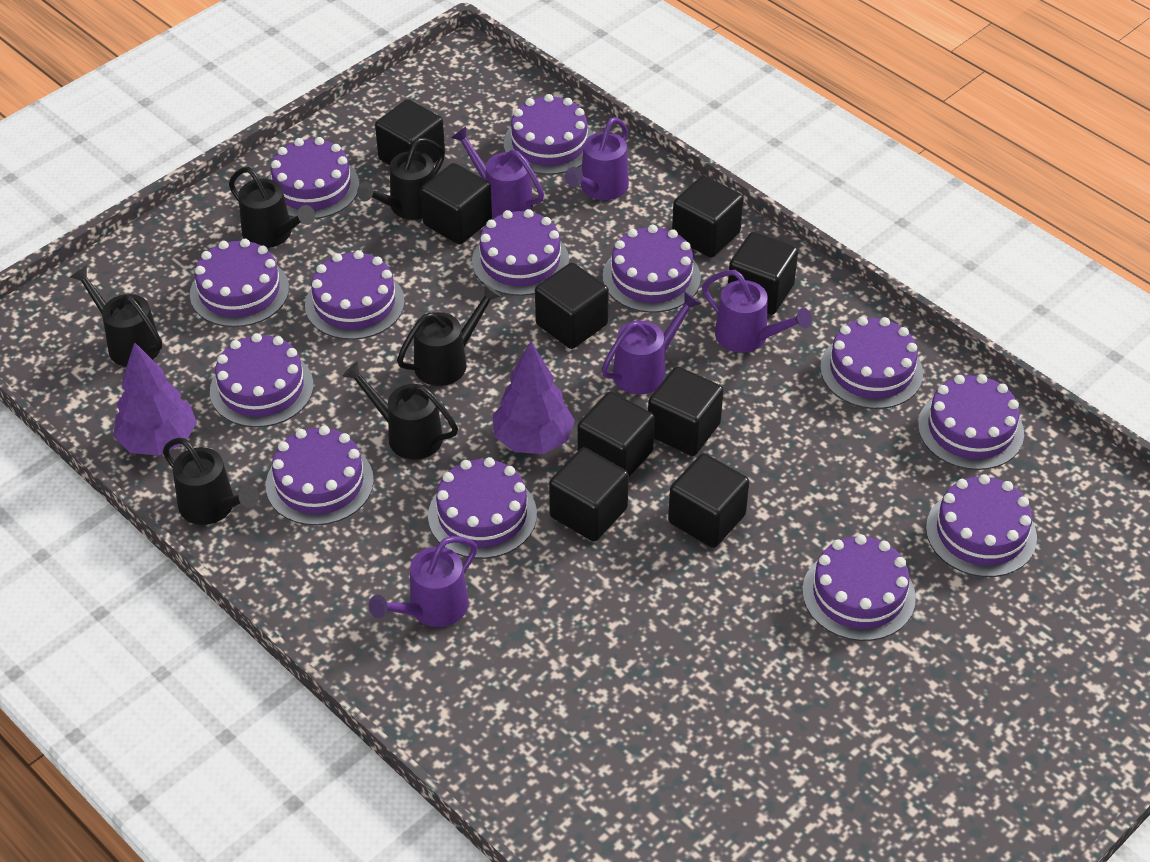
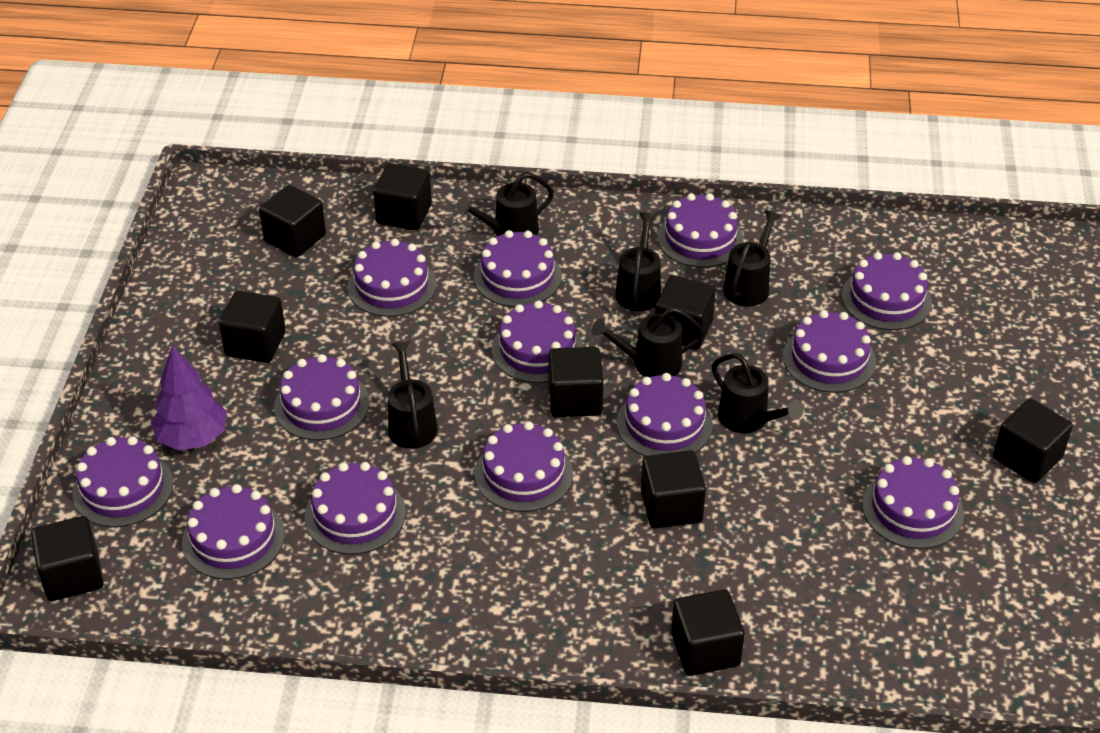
purple tree: 2 -> 1
purple watering can: 5 -> 0

